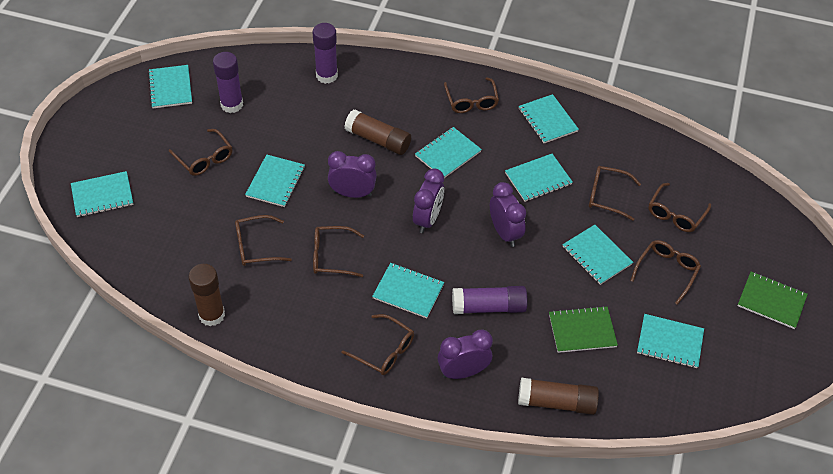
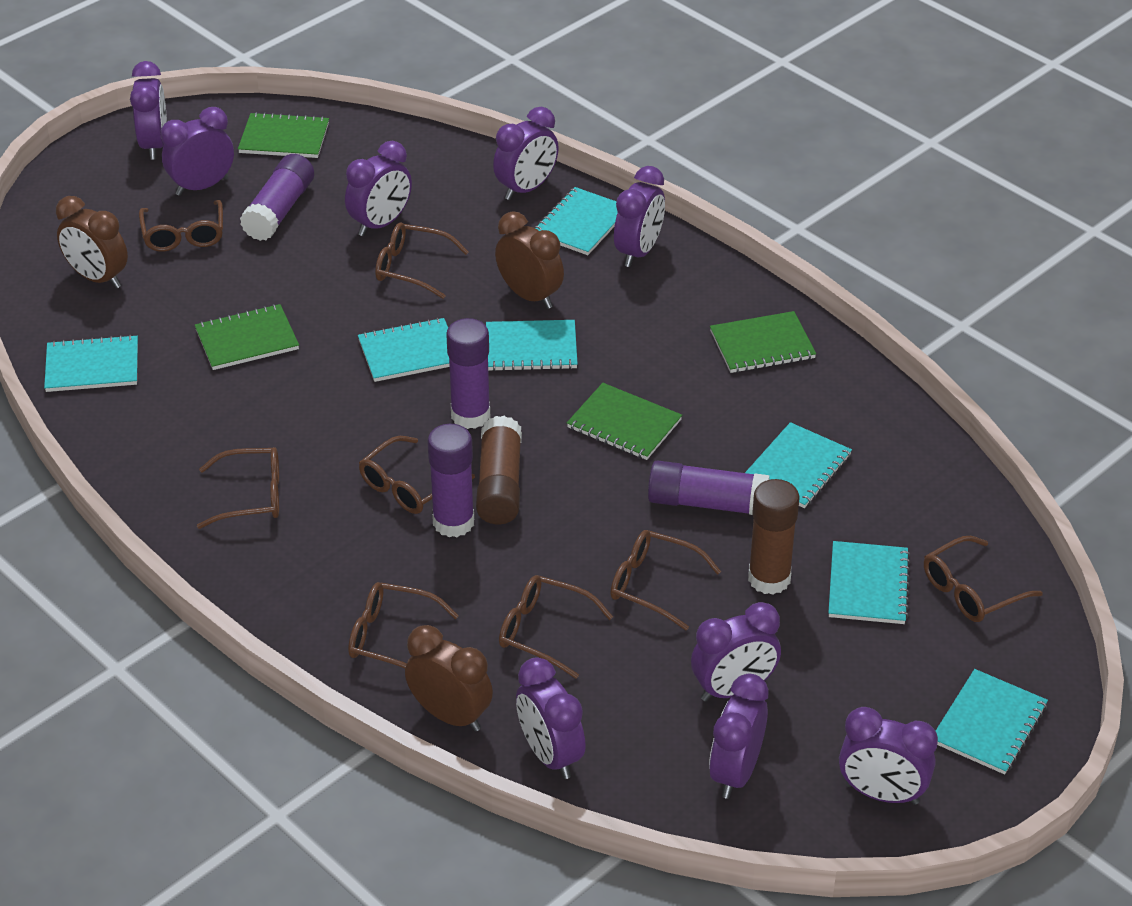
brown clock: 0 -> 3
brown glue stick: 3 -> 2
green notebook: 2 -> 4
purple clock: 4 -> 9
purple glue stick: 3 -> 4
turquoise notebook: 9 -> 7

